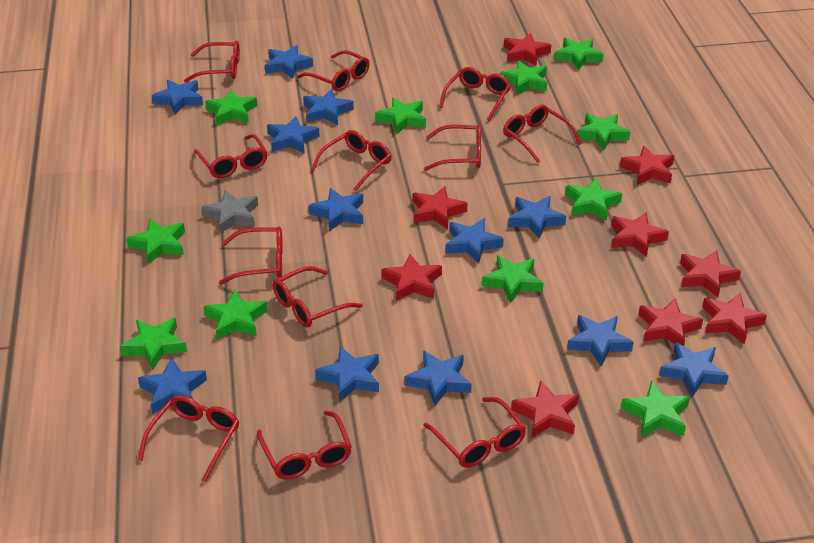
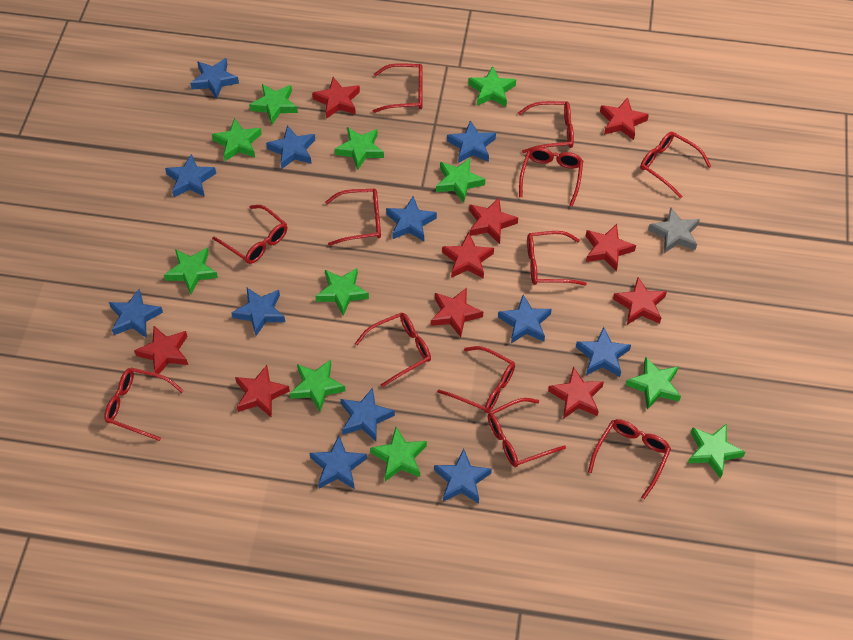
red star: 9 -> 10

